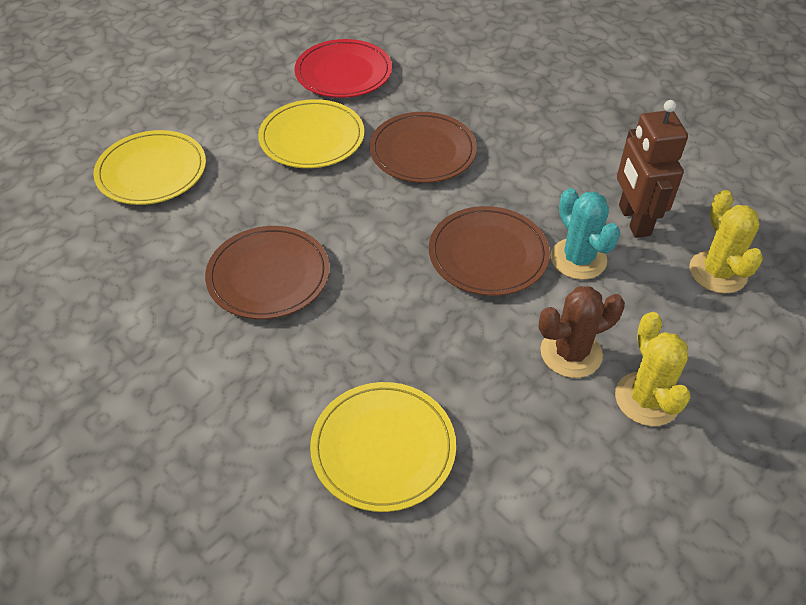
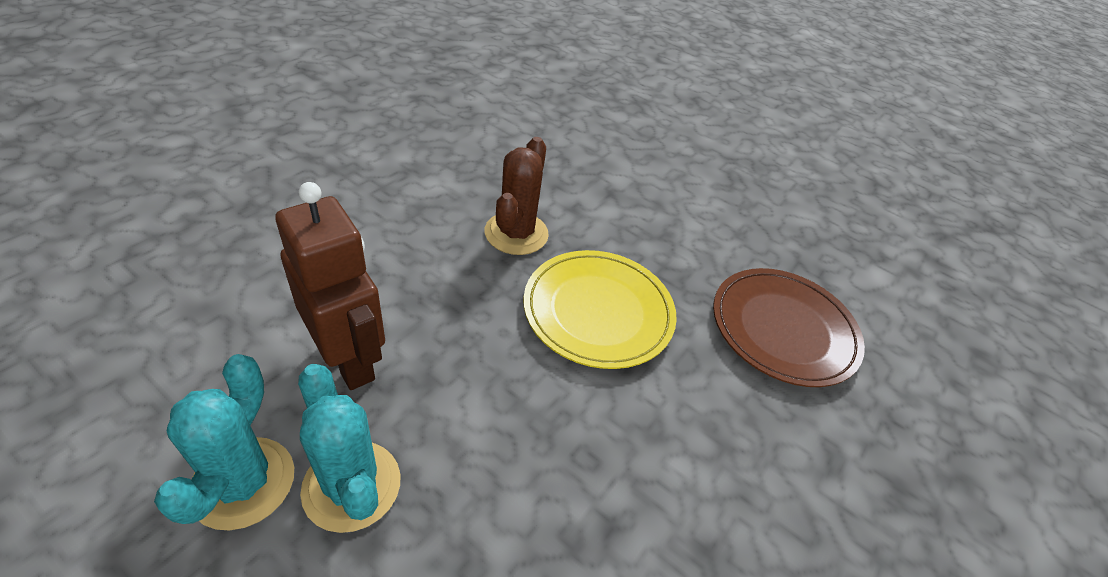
brown plate: 3 -> 1
red plate: 1 -> 0
turquoise cactus: 1 -> 2
yellow cactus: 2 -> 0
yellow plate: 3 -> 1

